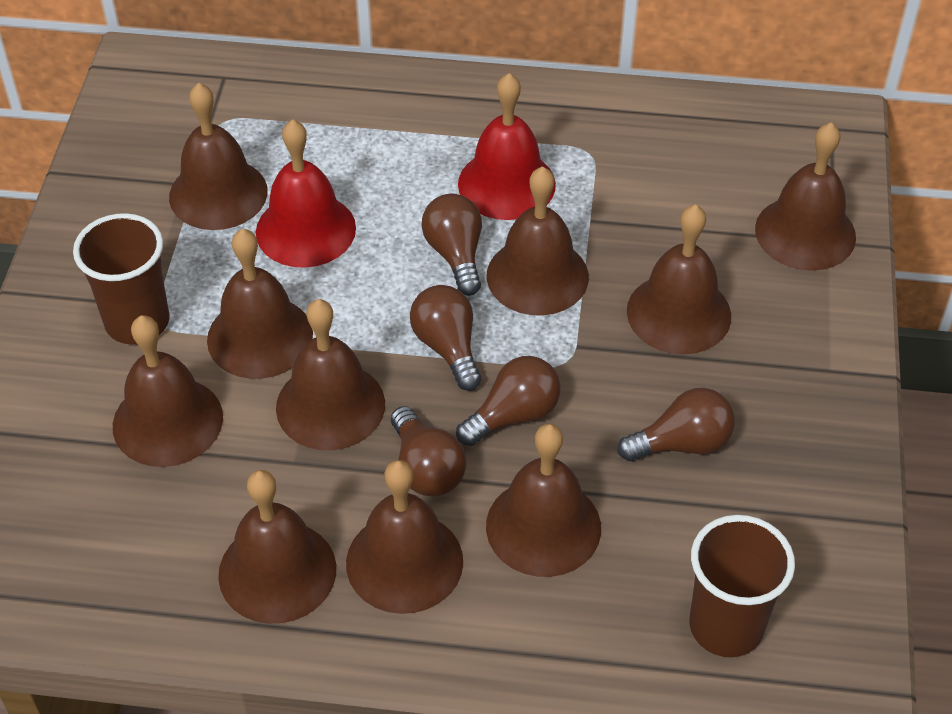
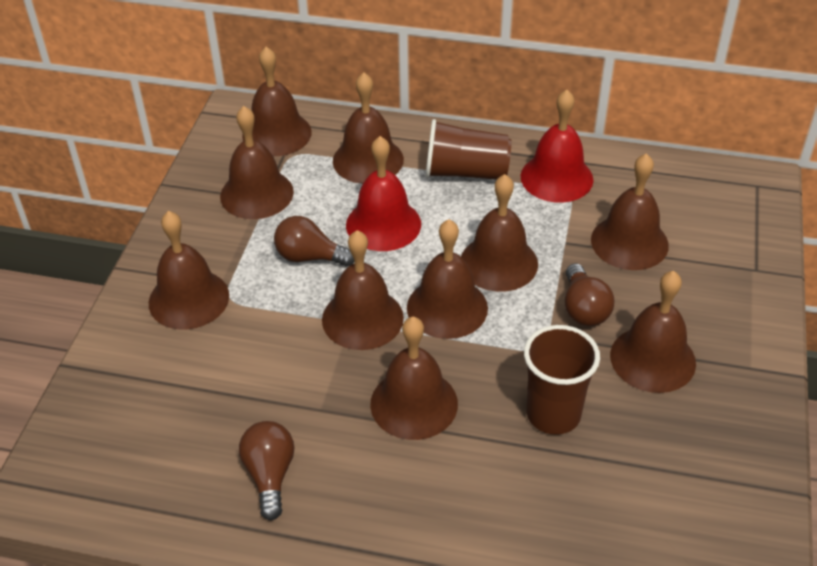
brown light bulb: 5 -> 3

